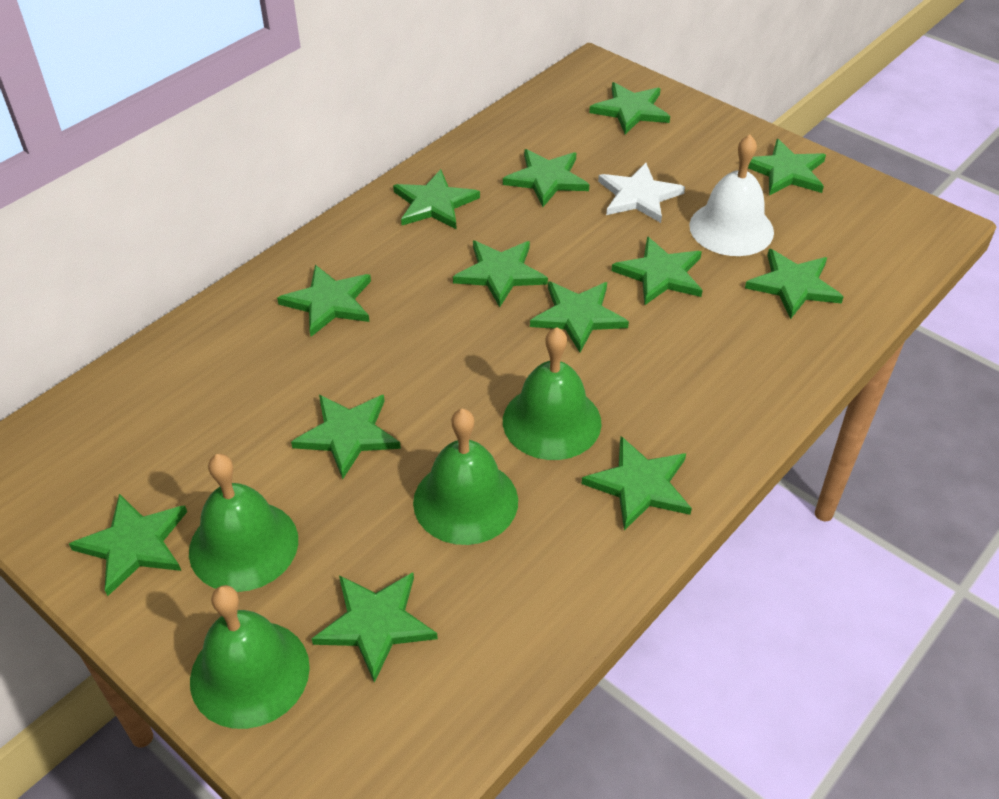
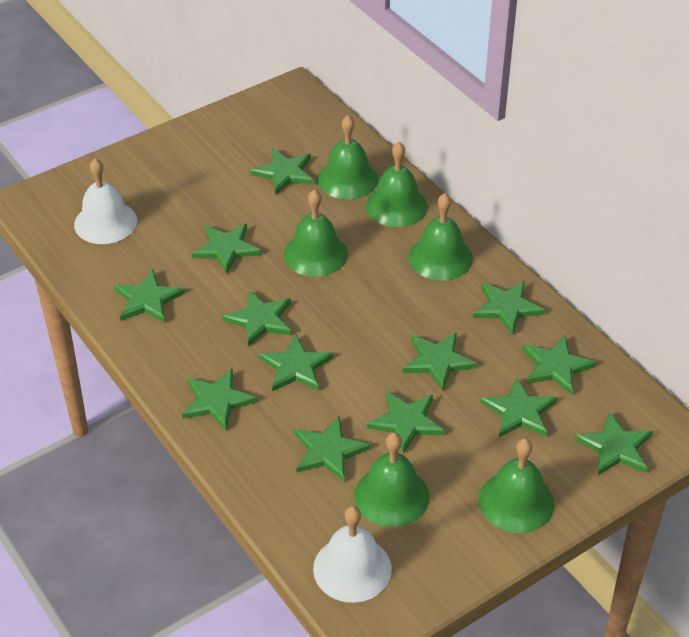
green bell: 4 -> 6
white bell: 1 -> 2
white star: 1 -> 0

